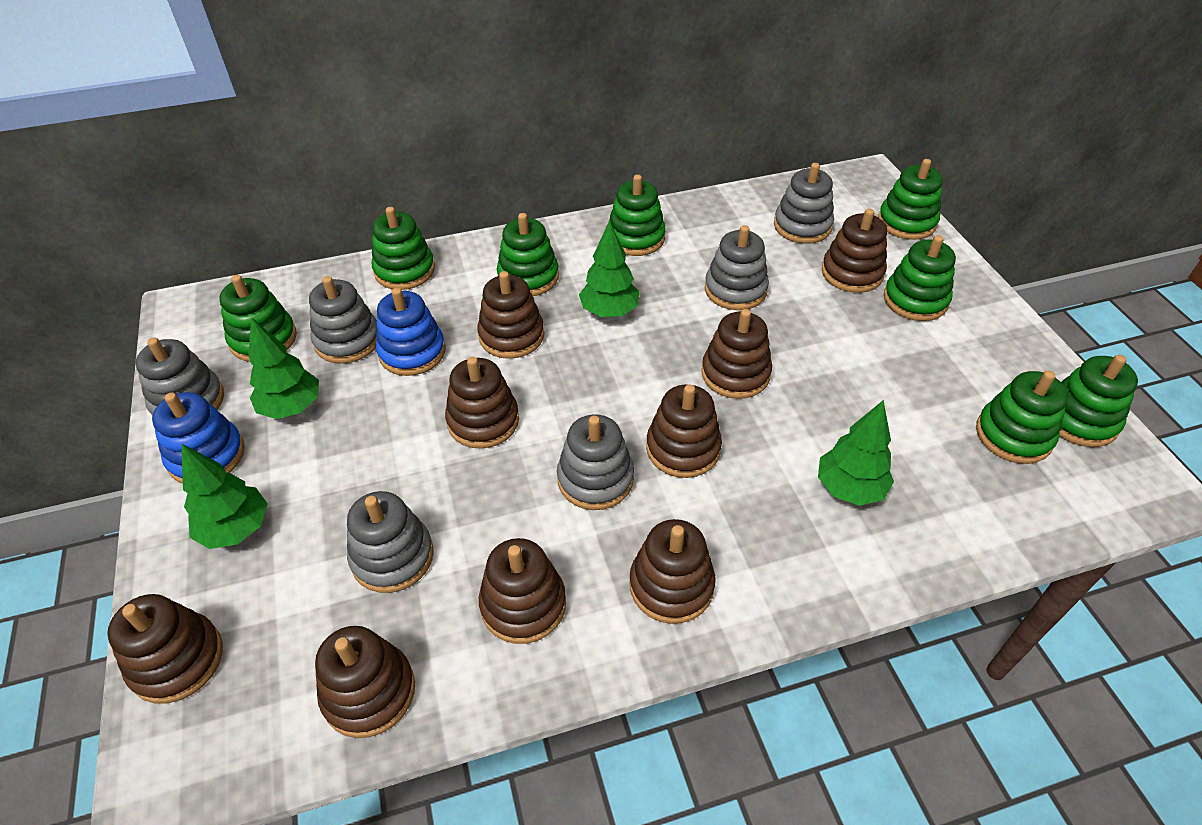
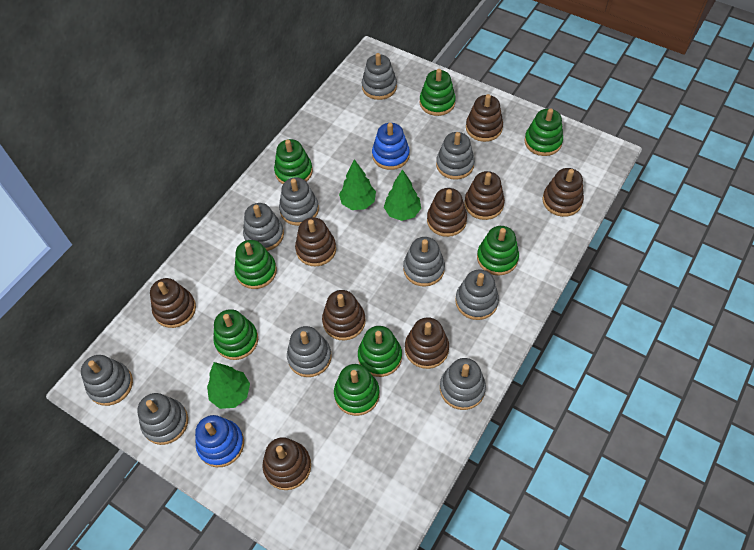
green tree: 4 -> 3
grey stacking toy: 6 -> 10

